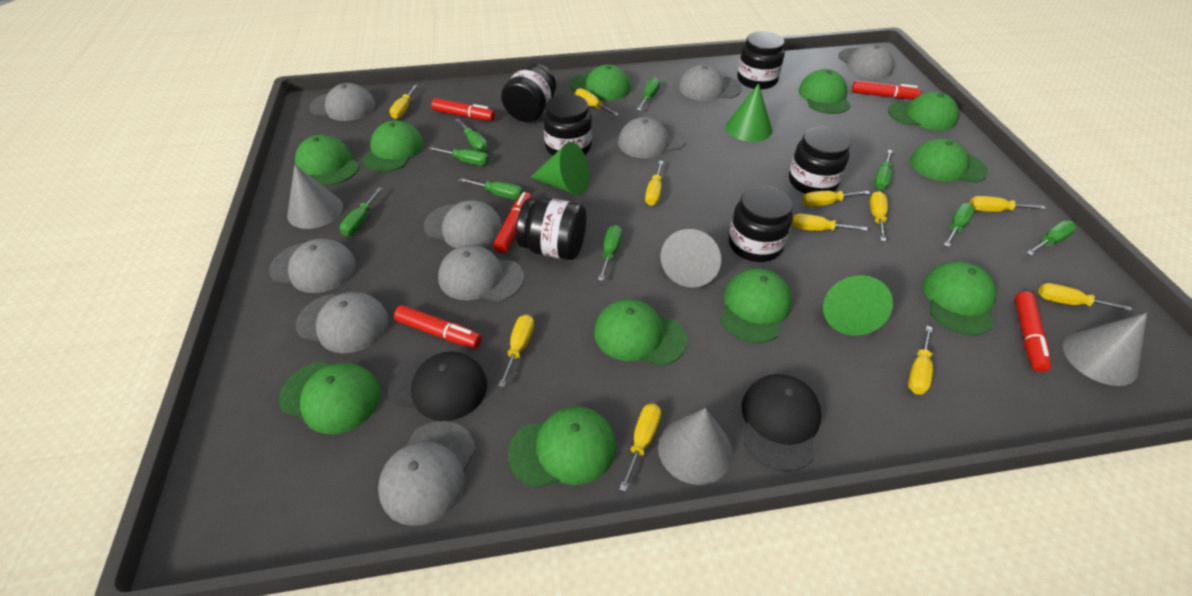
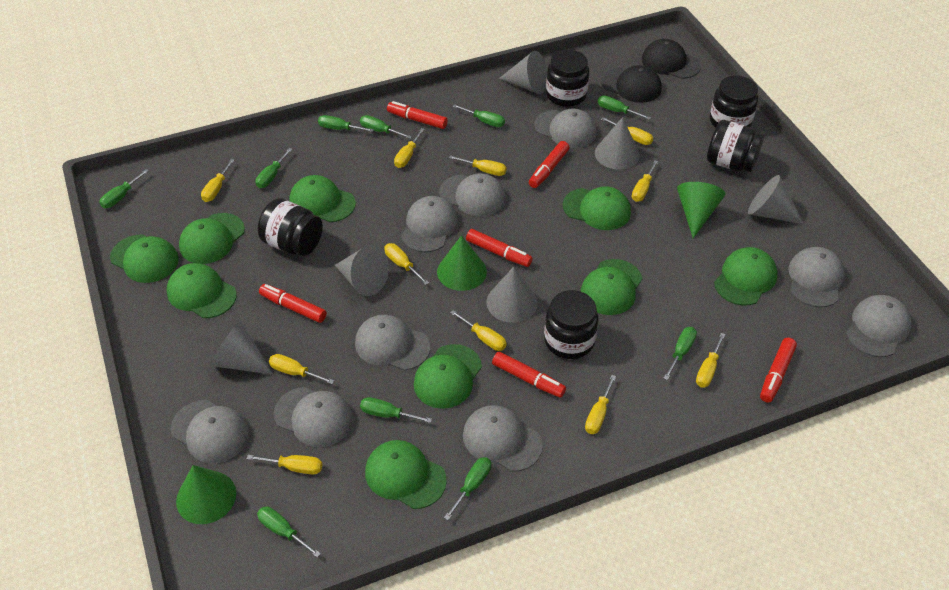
black jar: 6 -> 5
green cap: 11 -> 9
green screwdriver: 9 -> 10
grey cone: 4 -> 6
red marker: 5 -> 6

